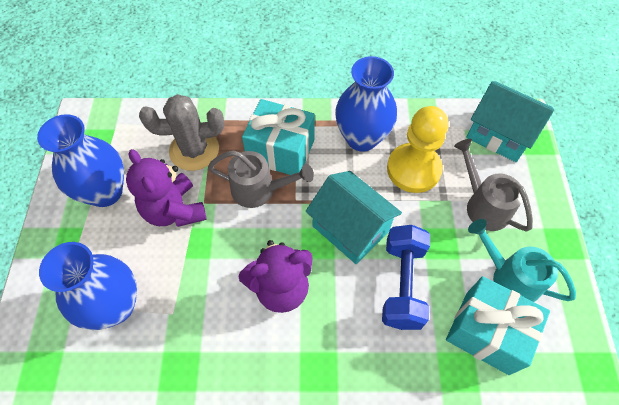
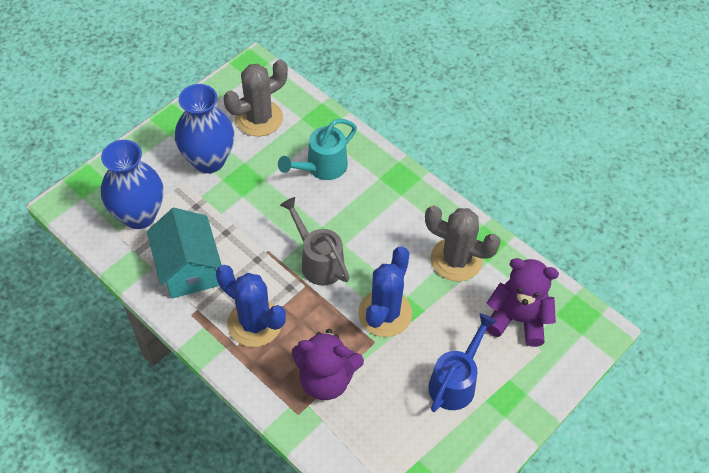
blue cactus: 0 -> 2
blue dumbbell: 1 -> 0
blue vase: 3 -> 2
blue watering can: 0 -> 1
grey cactus: 1 -> 2
grey watering can: 2 -> 1
turquoise gift: 2 -> 0
turquoise house: 2 -> 1
yellow pawn: 1 -> 0

